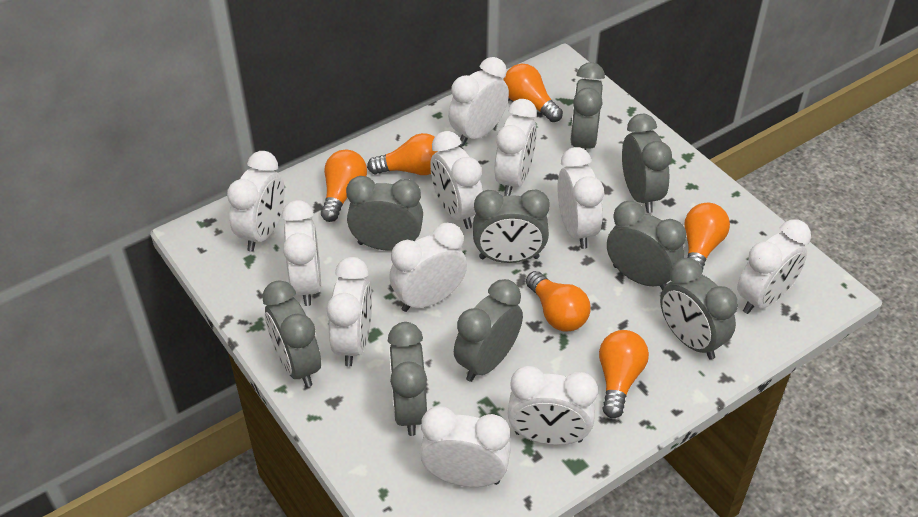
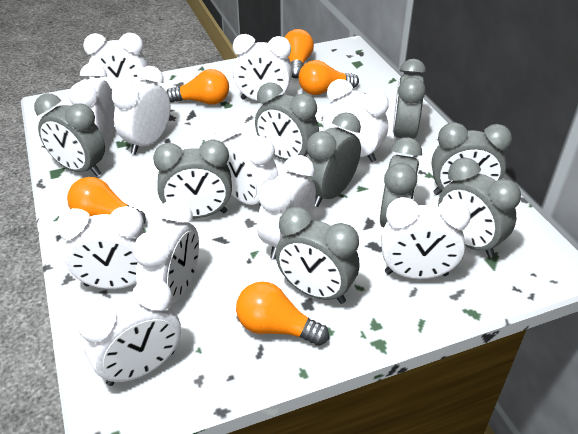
orange light bulb: 6 -> 5

